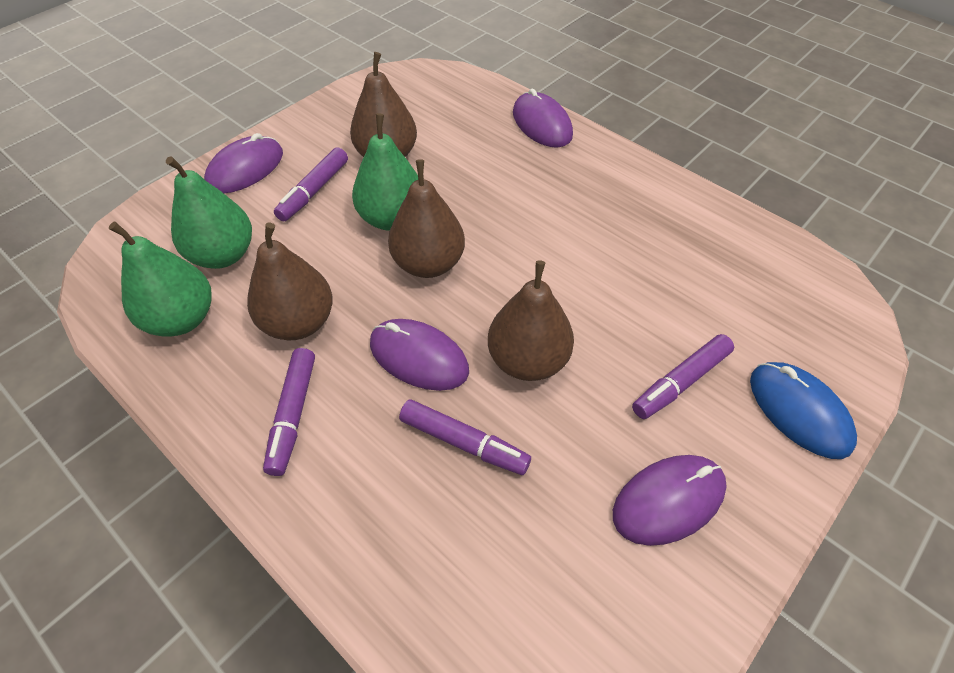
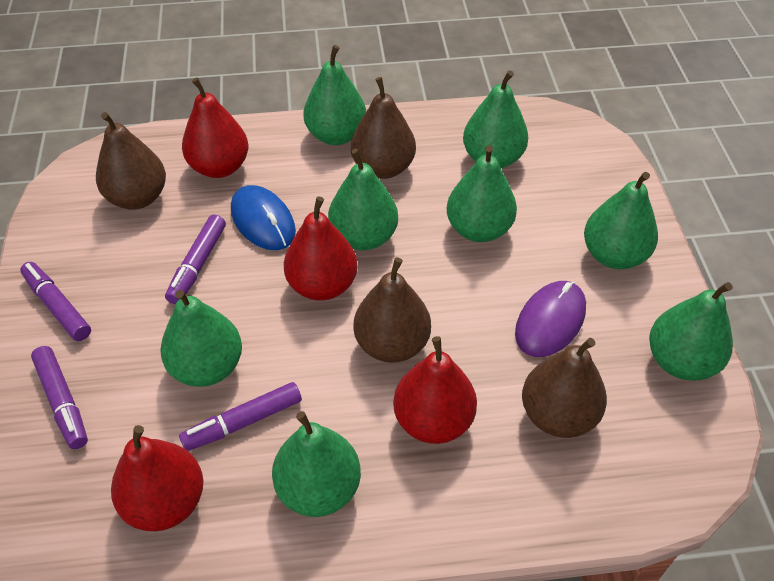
green pear: 3 -> 8
purple mouse: 4 -> 1
red pear: 0 -> 4

